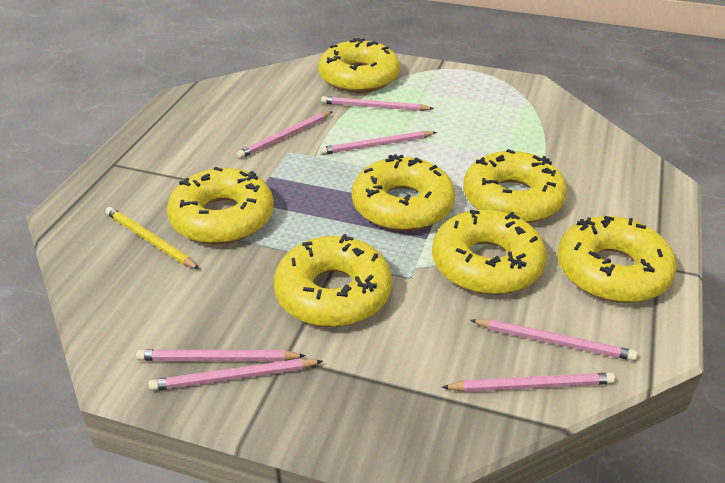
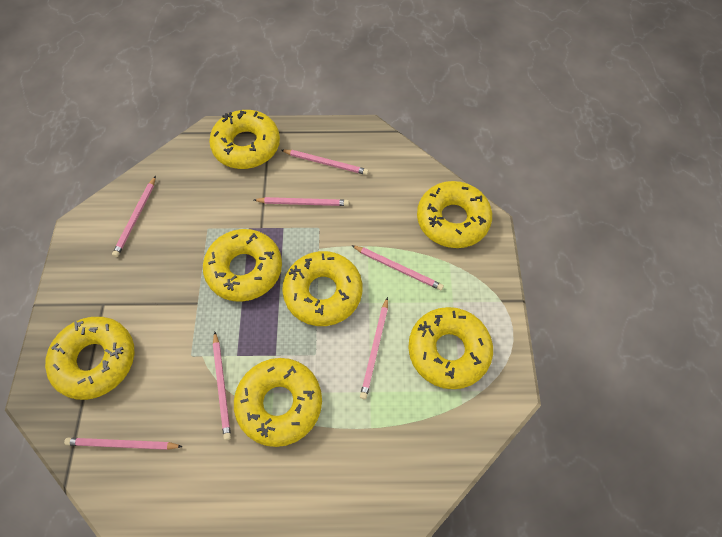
yellow pencil: 1 -> 0

